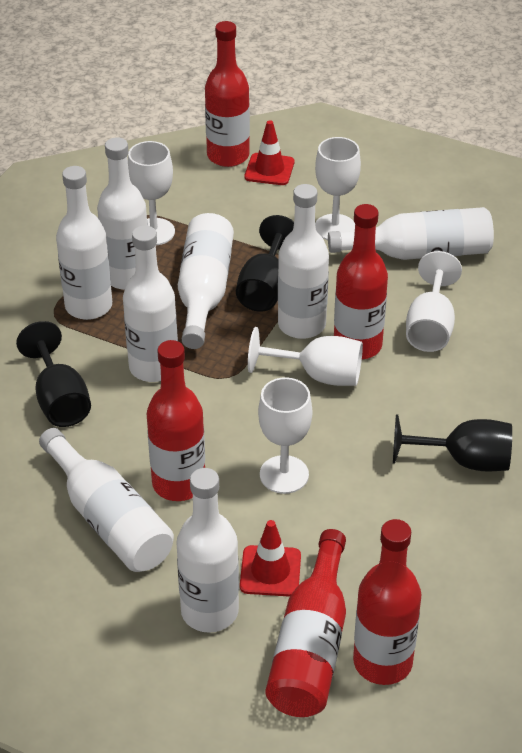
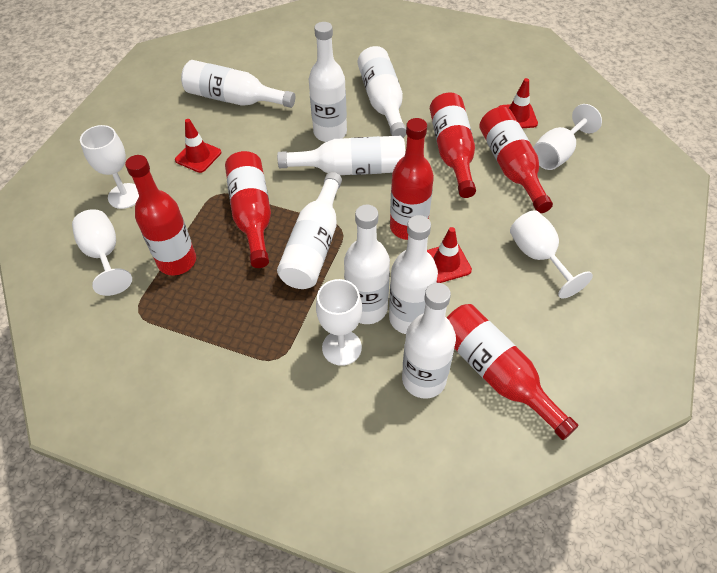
black goblet: 3 -> 0
red bottle: 5 -> 6
red traffic cone: 2 -> 3

